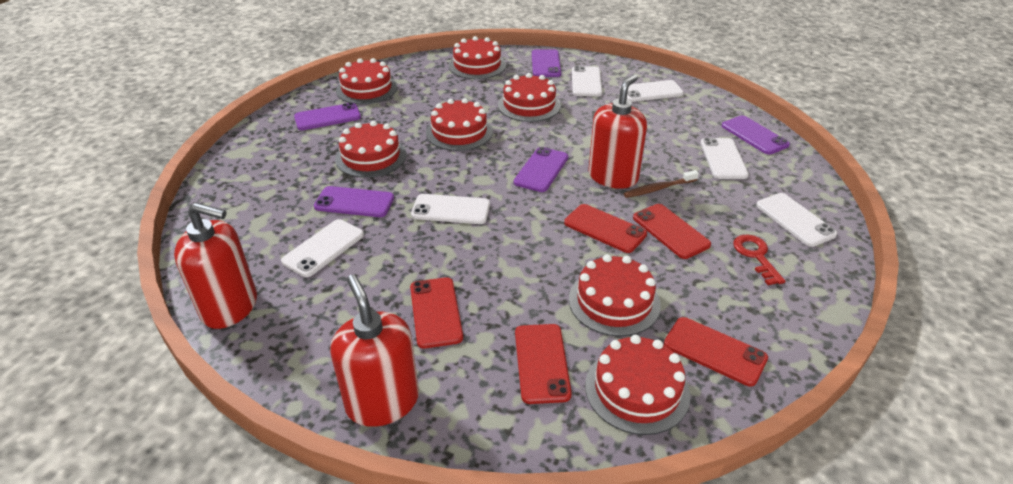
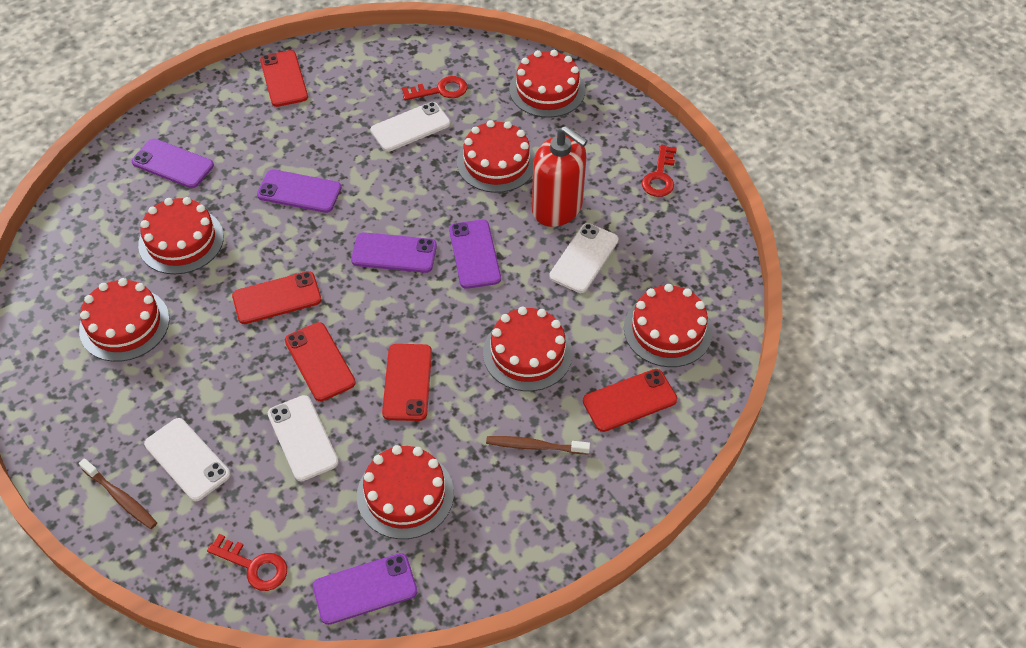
brown toothbrush: 1 -> 2
red key: 1 -> 3
red soap dispenser: 3 -> 1
white phone: 6 -> 4

